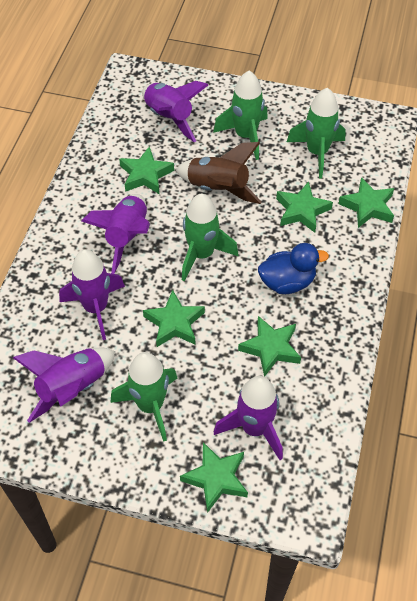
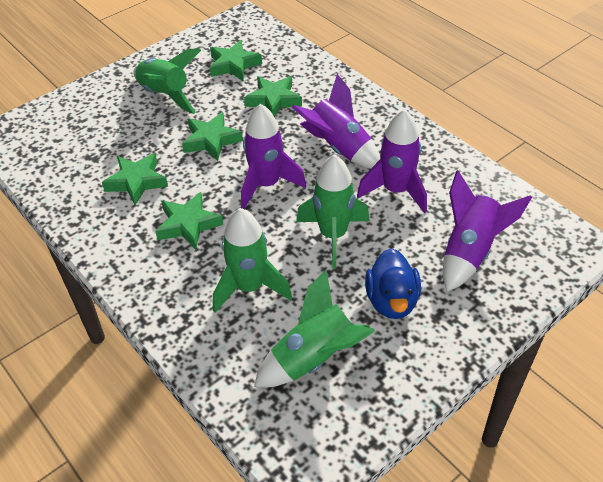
brown rocket: 1 -> 0
green star: 6 -> 5
purple rocket: 5 -> 4

